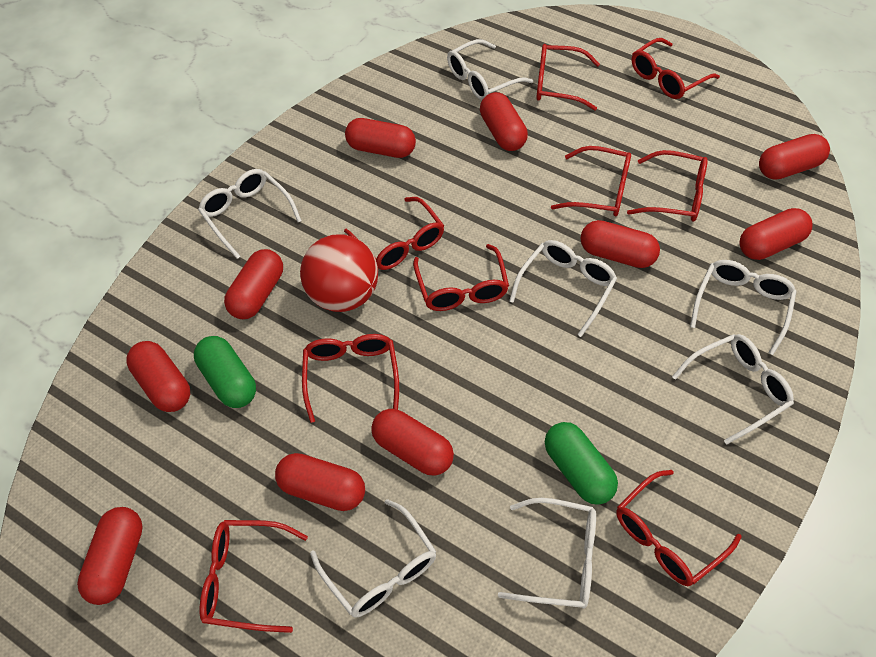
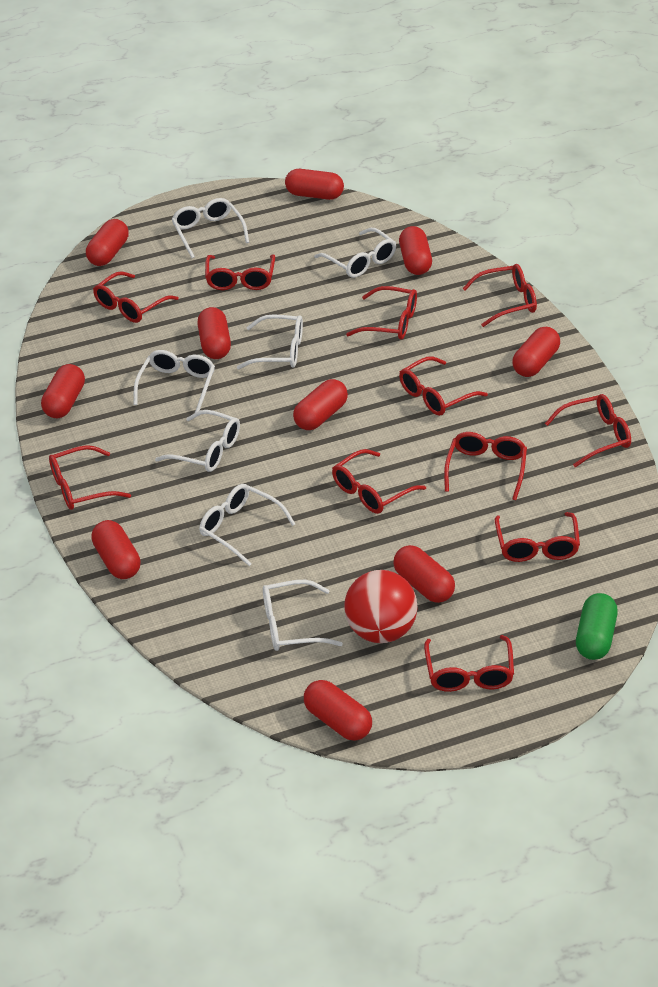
green capsule: 2 -> 1
red glasses: 9 -> 11

